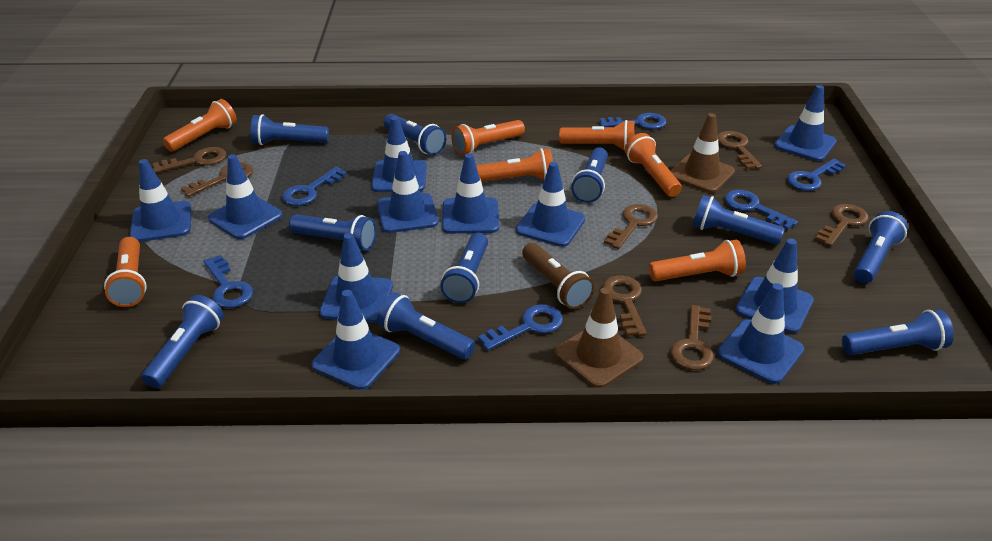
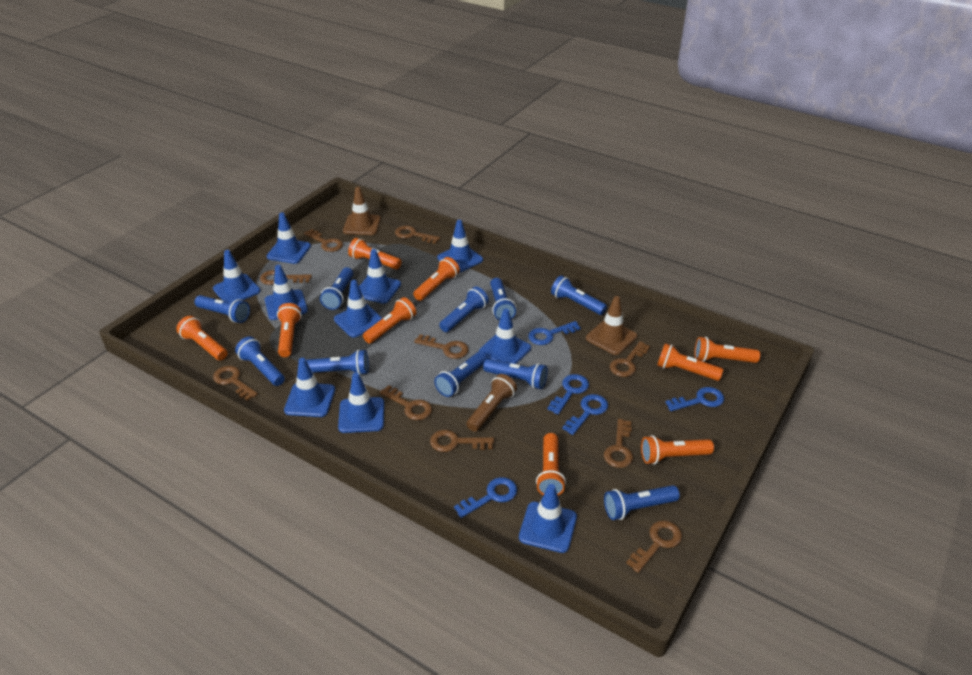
blue key: 6 -> 5
blue traffic cone: 11 -> 10
brown key: 7 -> 10
orange flashlight: 7 -> 9

